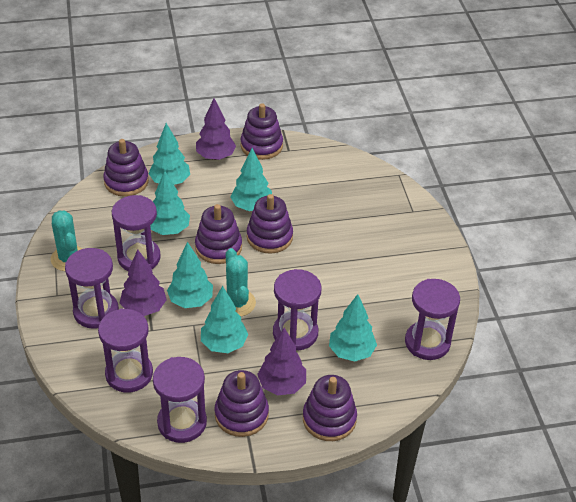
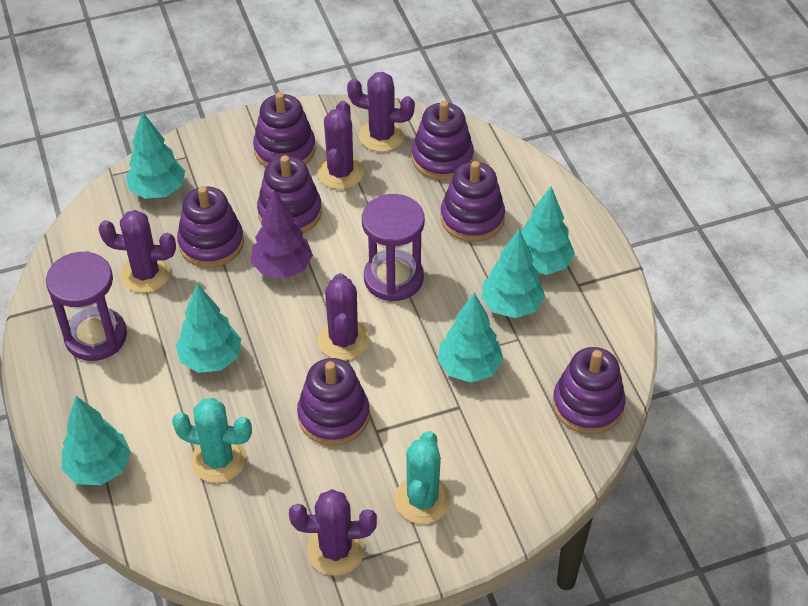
purple cactus: 0 -> 5
purple hourglass: 6 -> 2
purple stacking toy: 6 -> 7
purple tree: 3 -> 1

